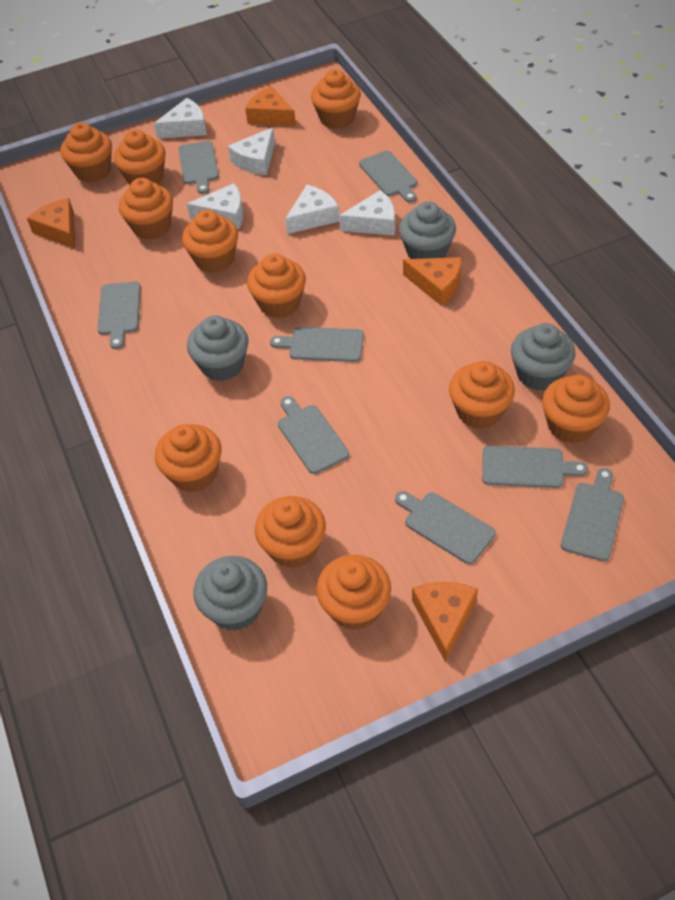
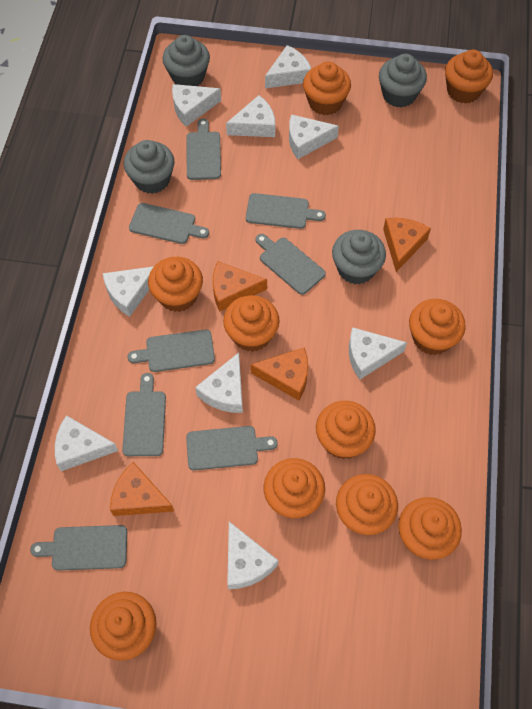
orange cupcake: 11 -> 10
white cheese: 5 -> 9

